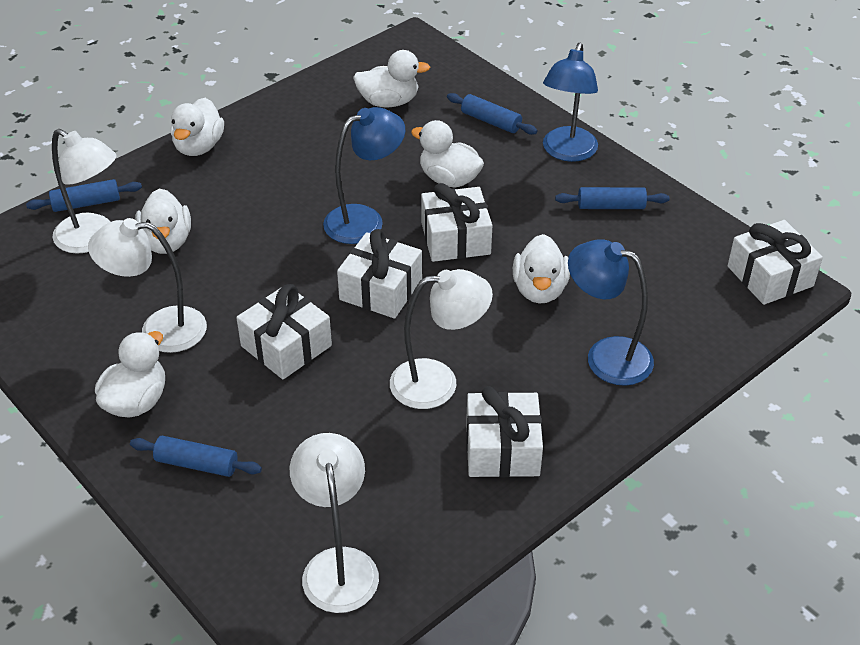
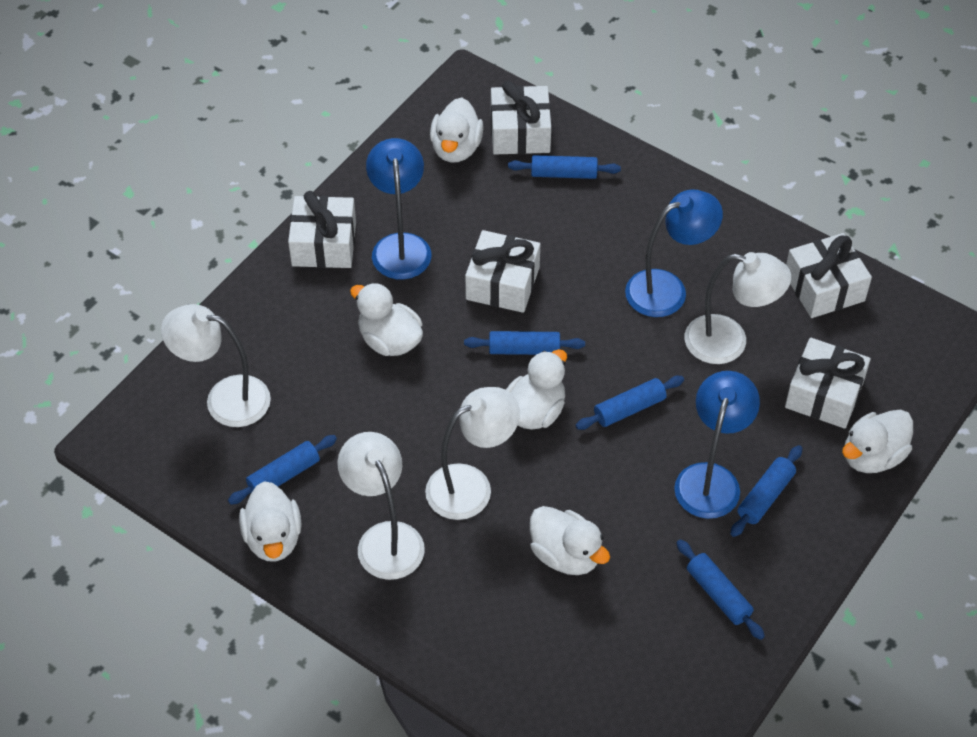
blue rolling pin: 4 -> 6

